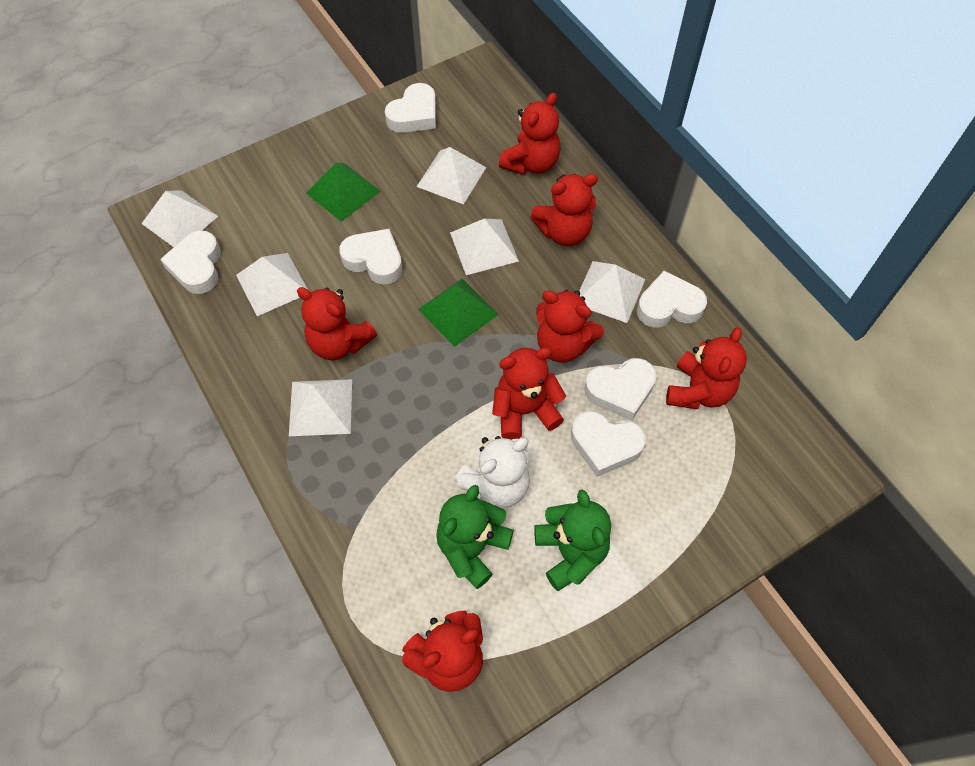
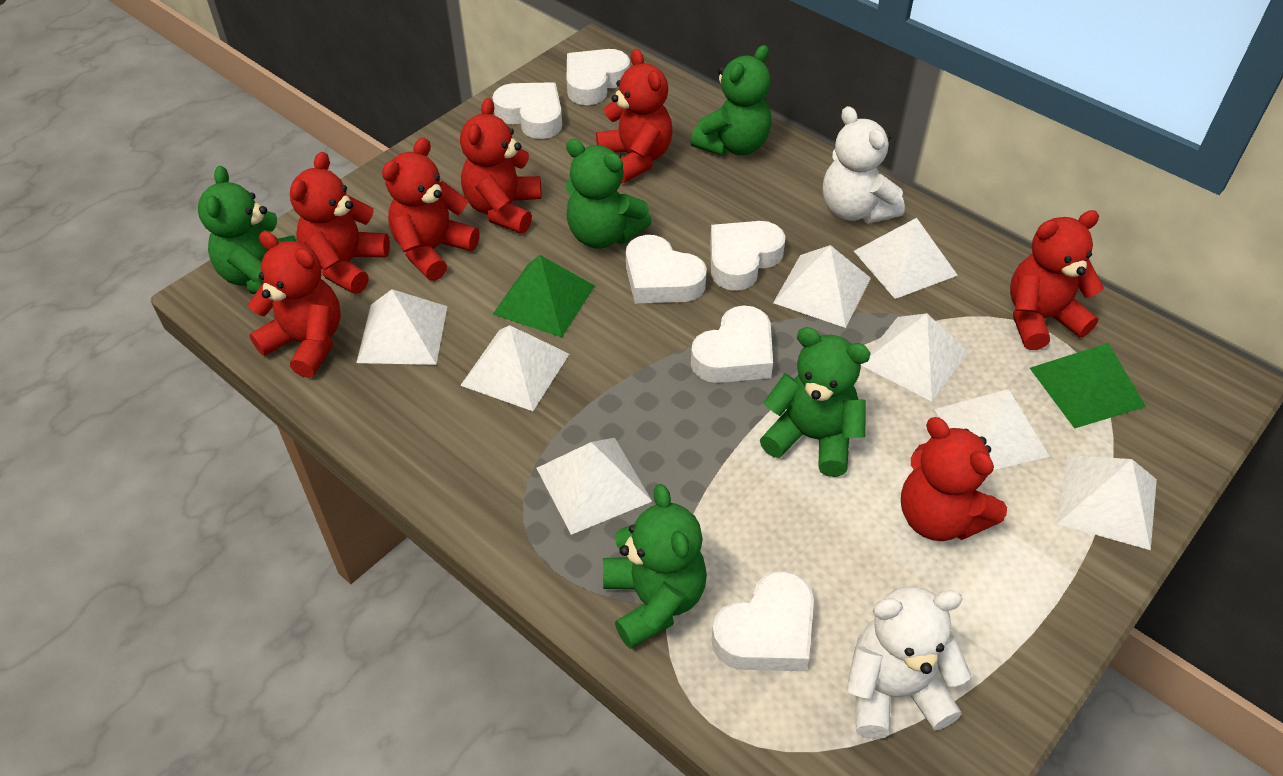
green teddy bear: 2 -> 5
white pyramid: 6 -> 8
white teddy bear: 1 -> 2

